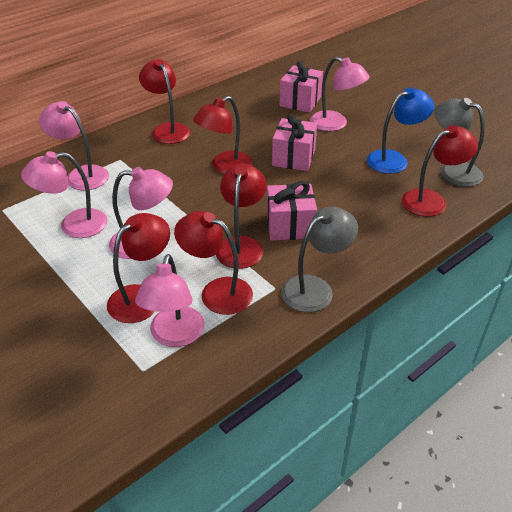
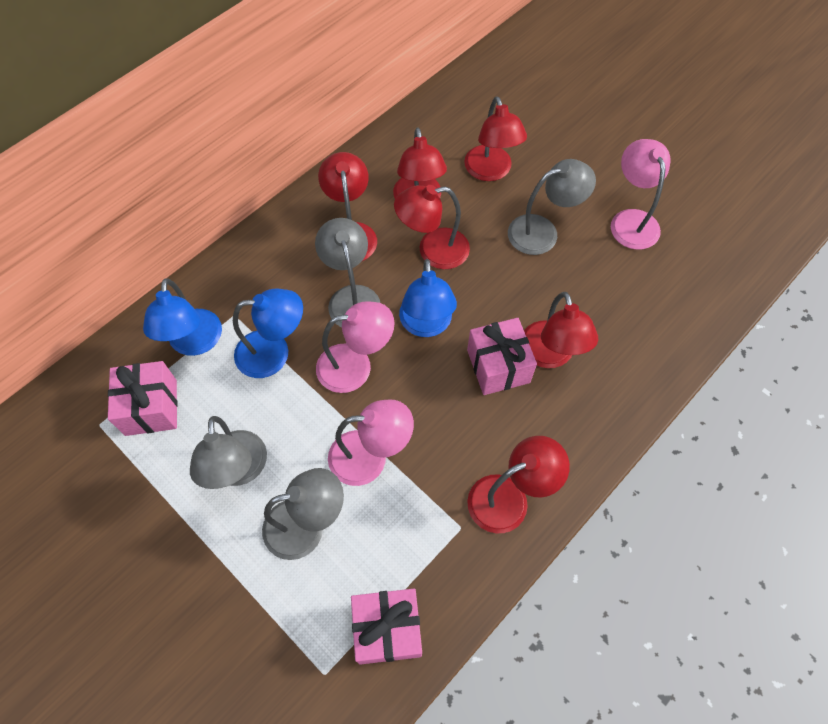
blue lamp: 1 -> 3
grey lamp: 2 -> 4
pink lamp: 5 -> 3

